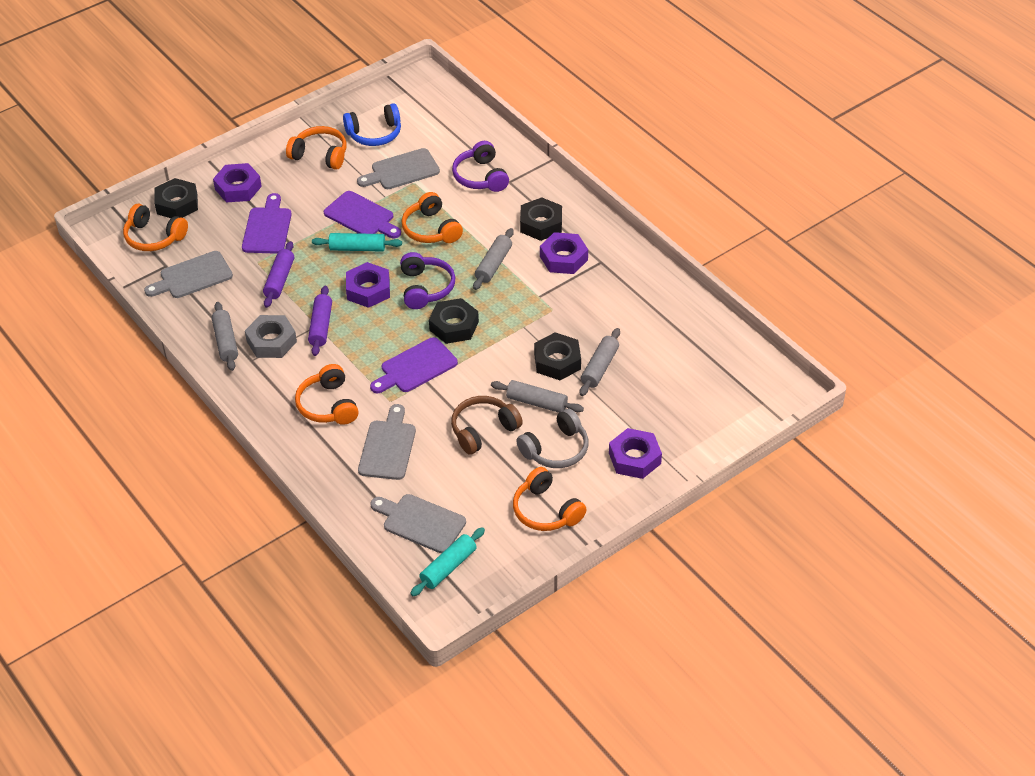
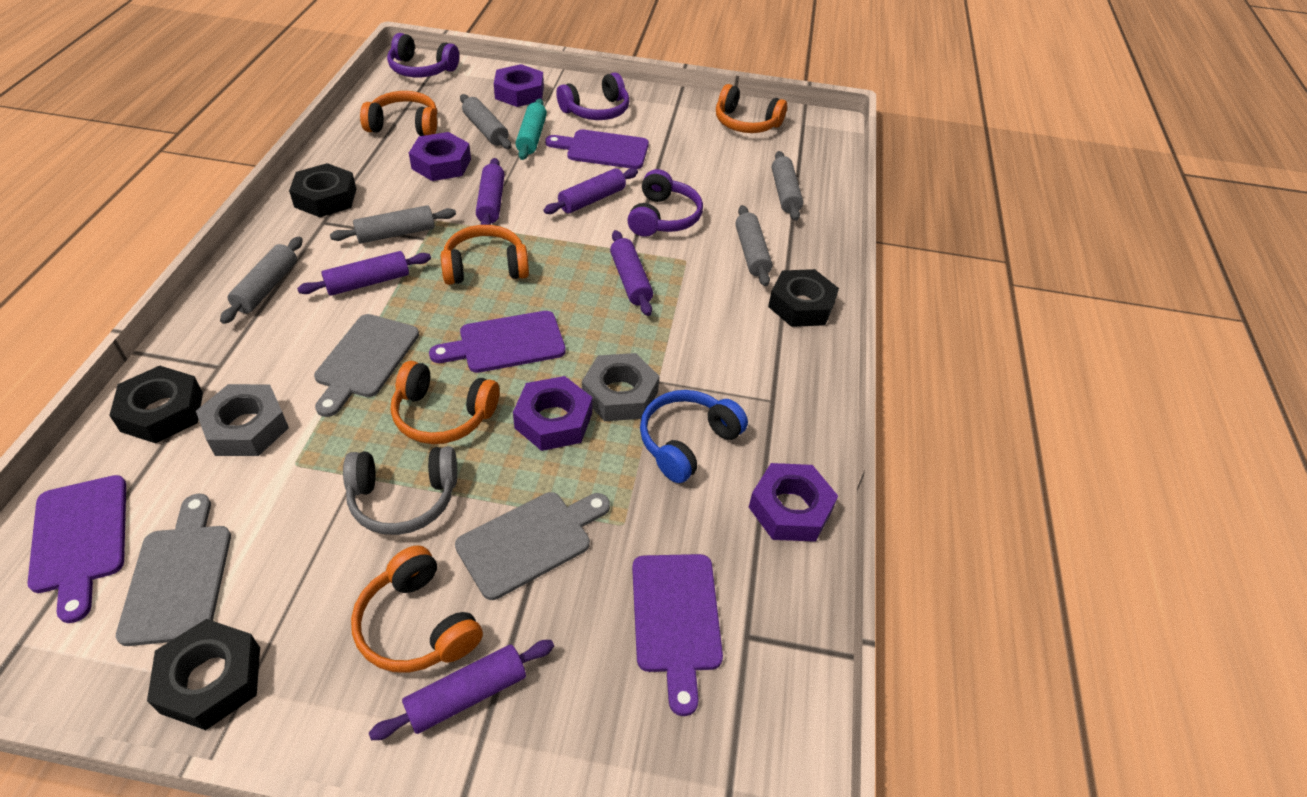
brown headphones: 1 -> 0
grey cutting board: 4 -> 3
grey nut: 1 -> 2
grey rolling pin: 4 -> 5
purple cutting board: 3 -> 4
purple headphones: 2 -> 3
purple rolling pin: 2 -> 5
turquoise rolling pin: 2 -> 1

